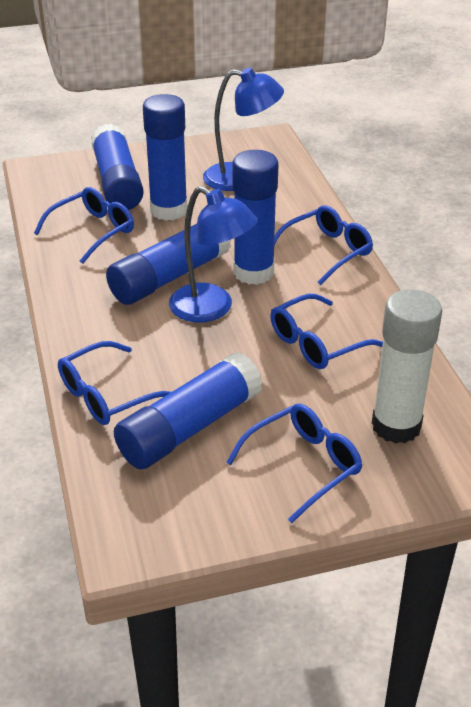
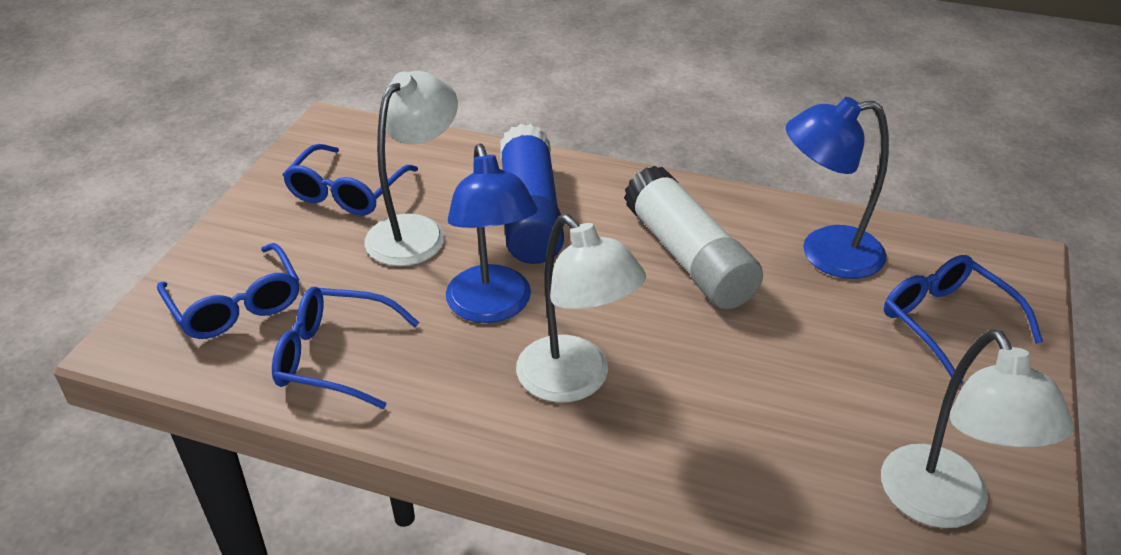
blue glasses: 5 -> 4
blue glue stick: 5 -> 1
white lamp: 0 -> 3

